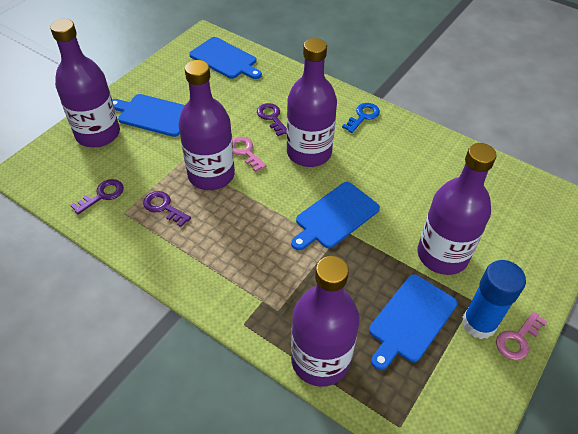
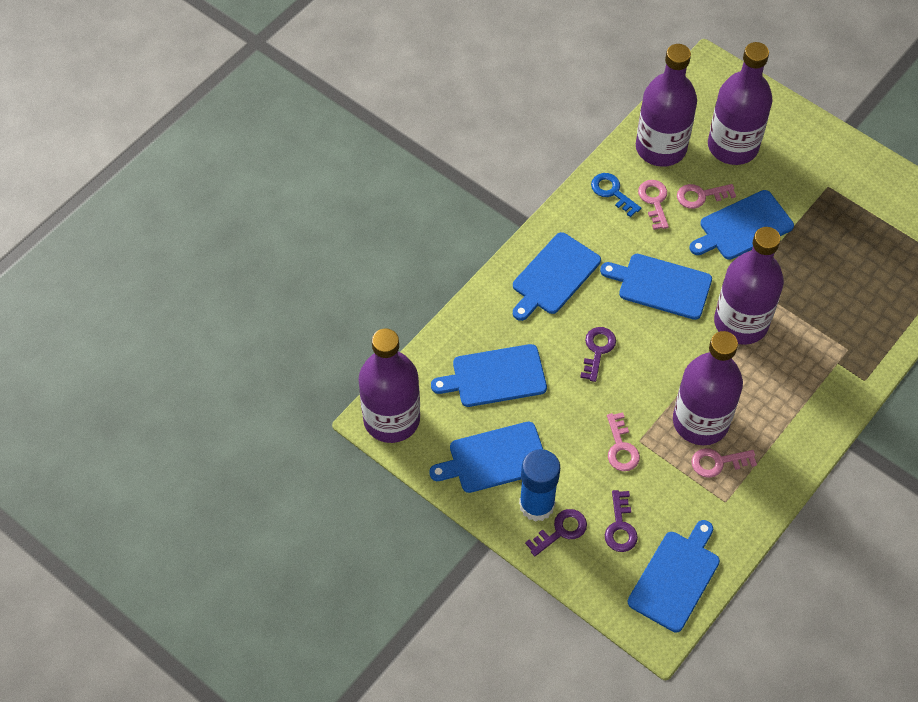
blue cutting board: 4 -> 6
pink key: 2 -> 4

